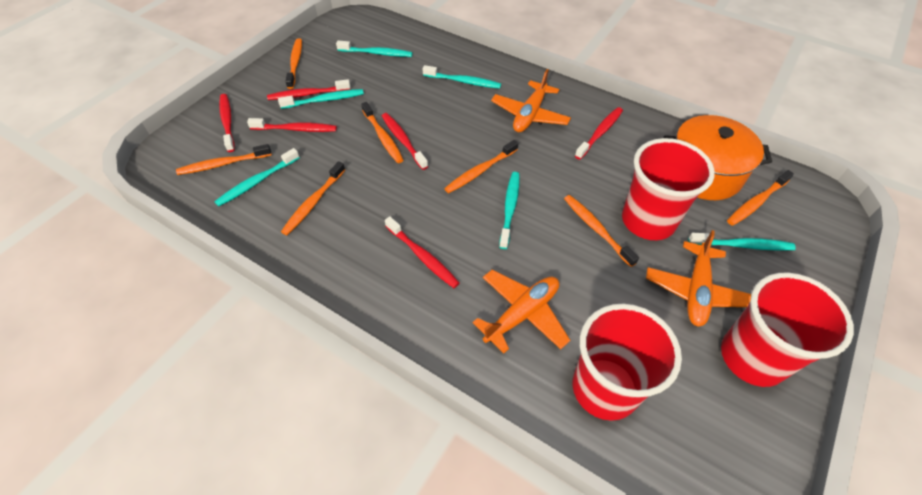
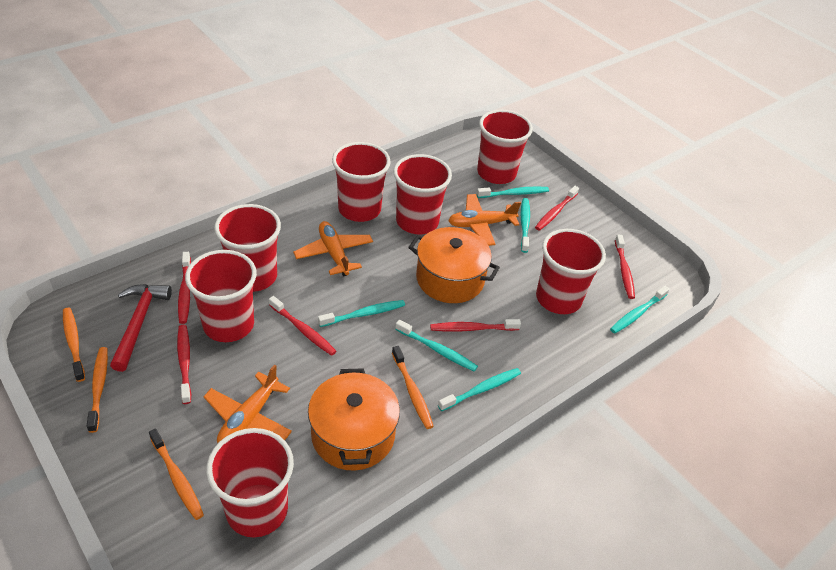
orange pot: 1 -> 2
orange toothbrush: 7 -> 4
red cup: 3 -> 7
red hammer: 0 -> 1

